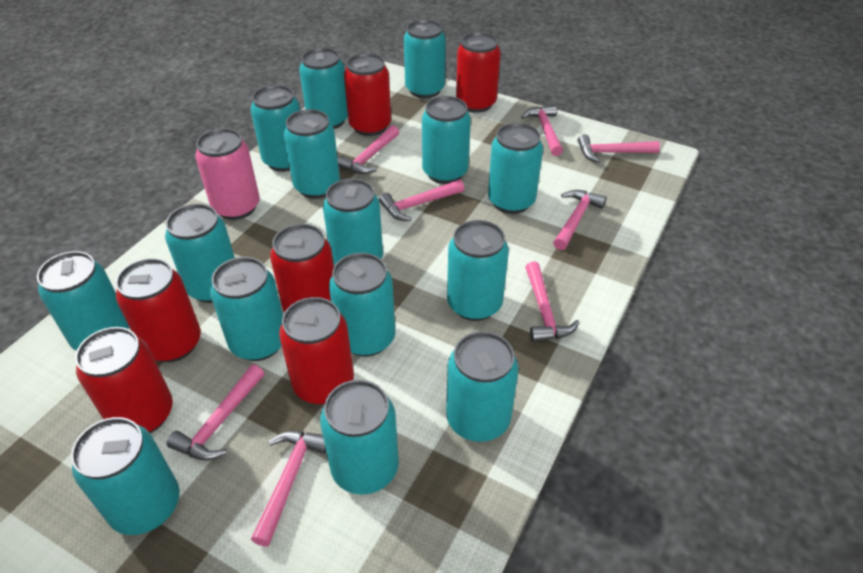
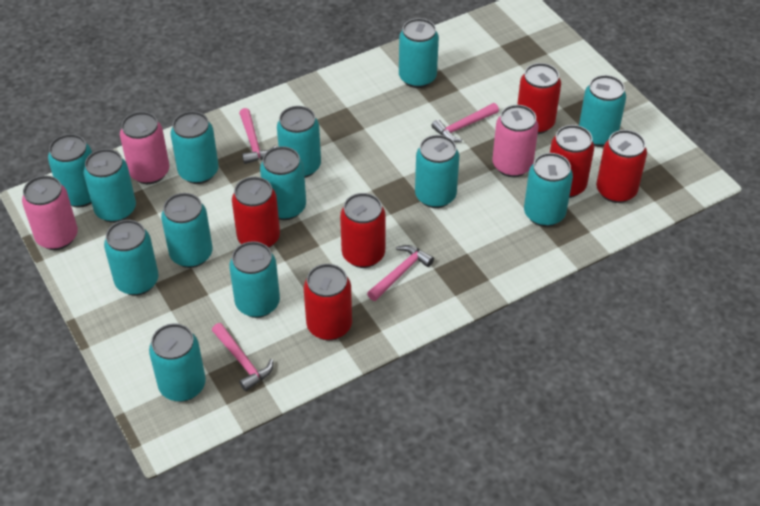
pink can: 1 -> 3
pink hammer: 8 -> 4
turquoise can: 15 -> 13

